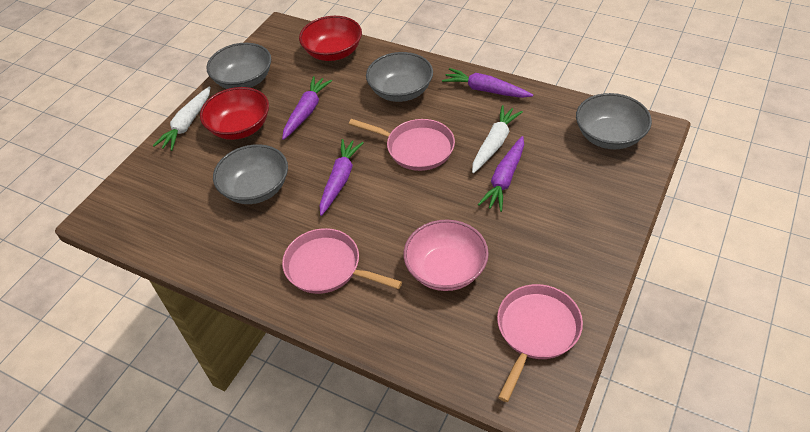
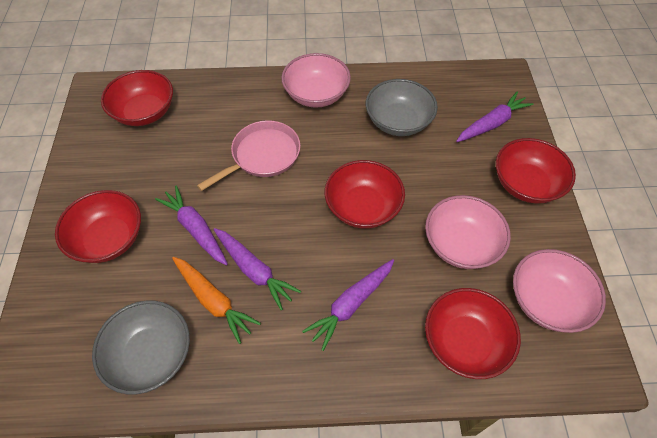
grey bowl: 4 -> 2
orange carrot: 0 -> 1
pink bowl: 1 -> 3
pink pan: 3 -> 1
red bowl: 2 -> 5
white carrot: 2 -> 0

